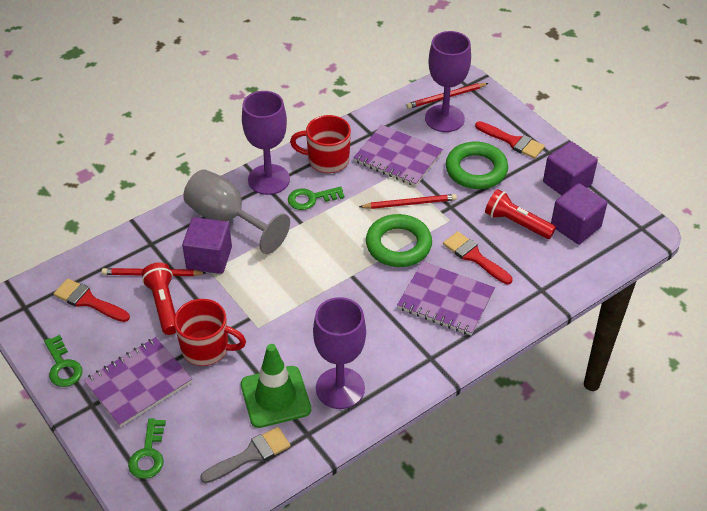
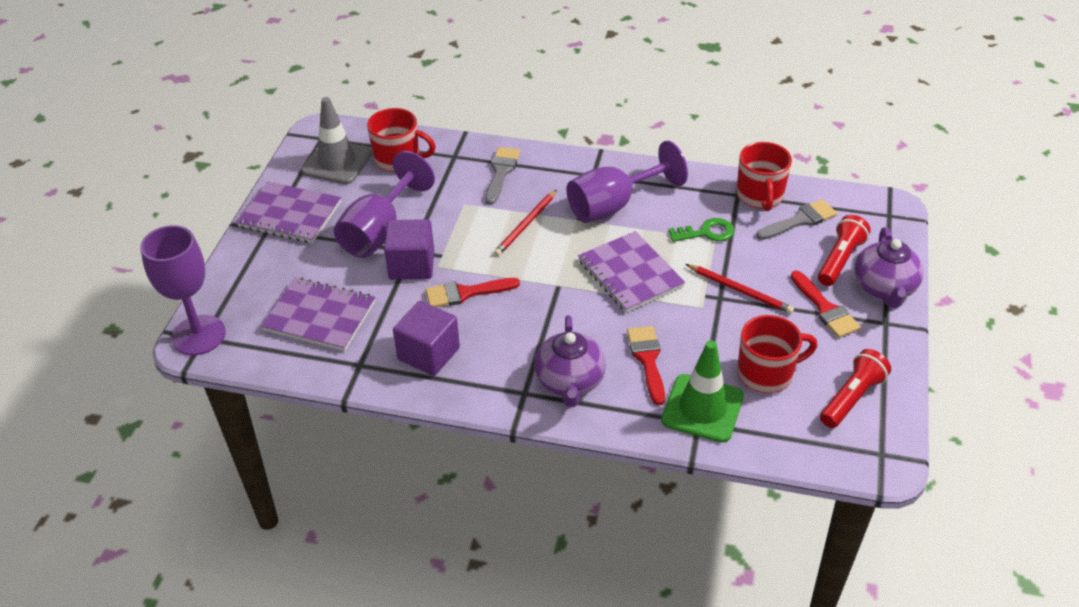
green key: 3 -> 1
green ring: 2 -> 0
grey brush: 1 -> 2
grey goblet: 1 -> 0
grey traffic cone: 0 -> 1
purple cube: 3 -> 2
purple teapot: 0 -> 2
red mug: 2 -> 3
red pencil: 3 -> 2

